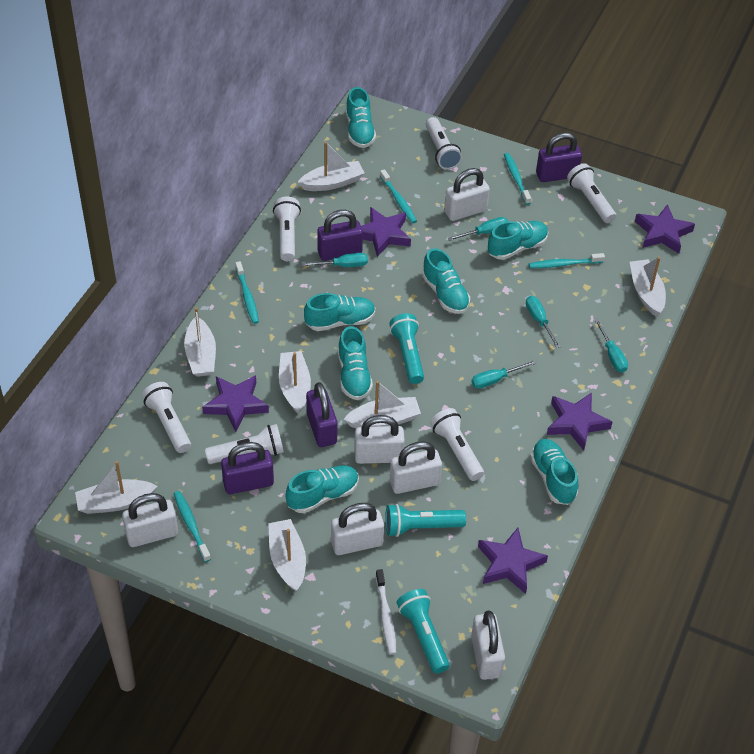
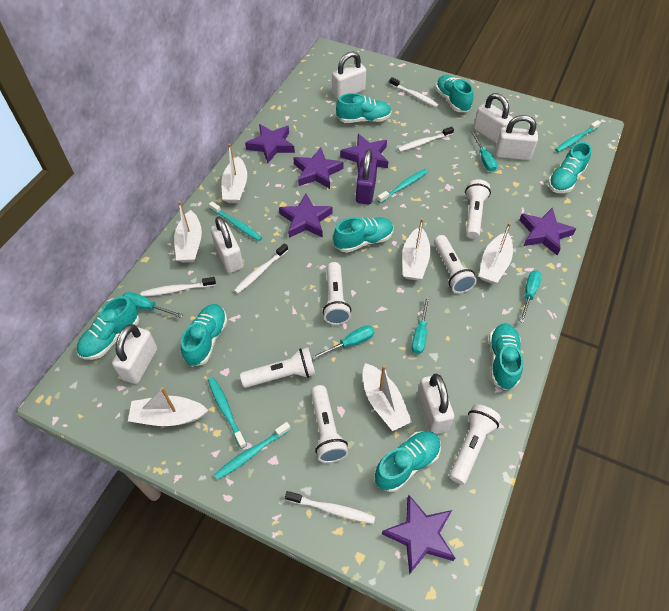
purple padlock: 4 -> 1
purple star: 5 -> 6
turquoise flashlight: 3 -> 0
turquoise shoe: 7 -> 8
white boat: 7 -> 6
white toothbrush: 1 -> 5

